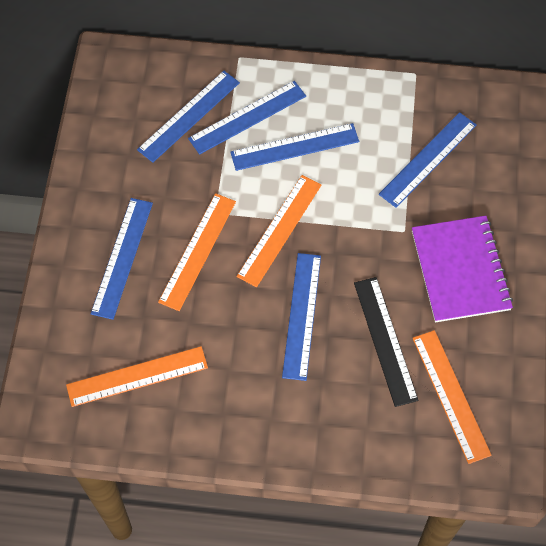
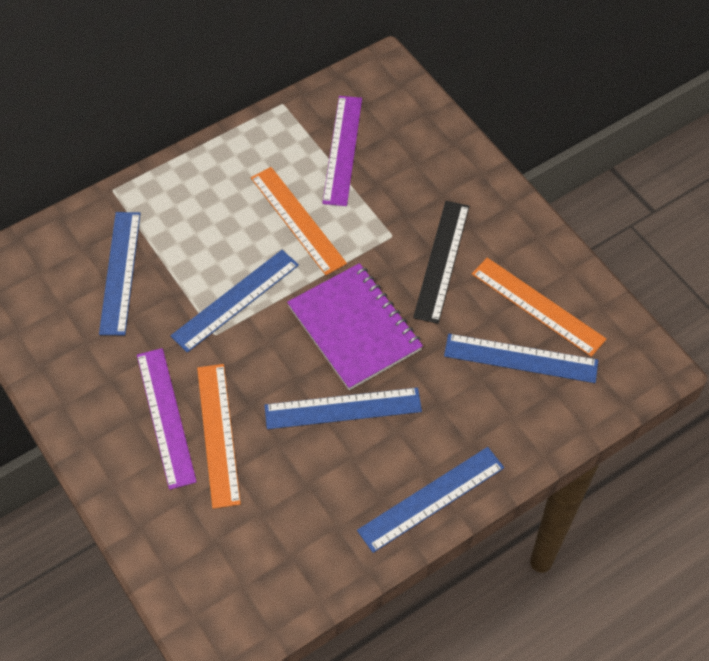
blue ruler: 6 -> 5
orange ruler: 4 -> 3
purple ruler: 0 -> 2

